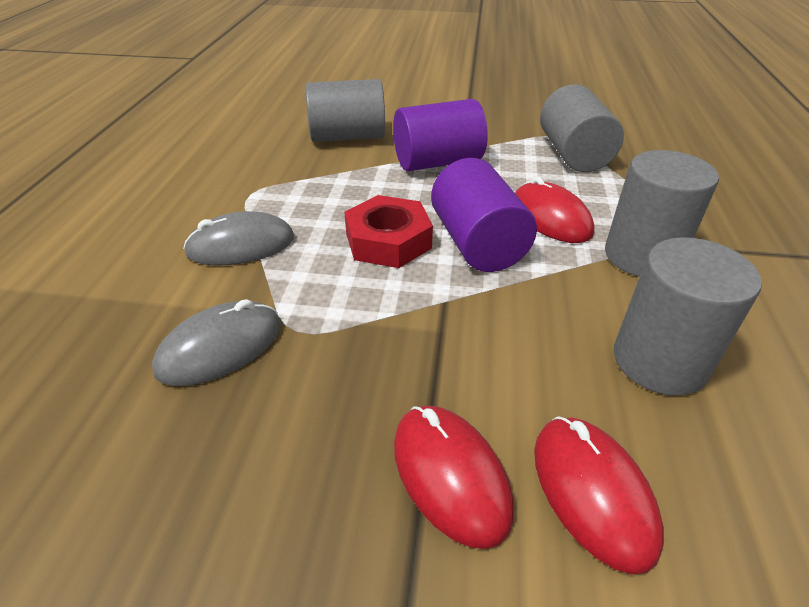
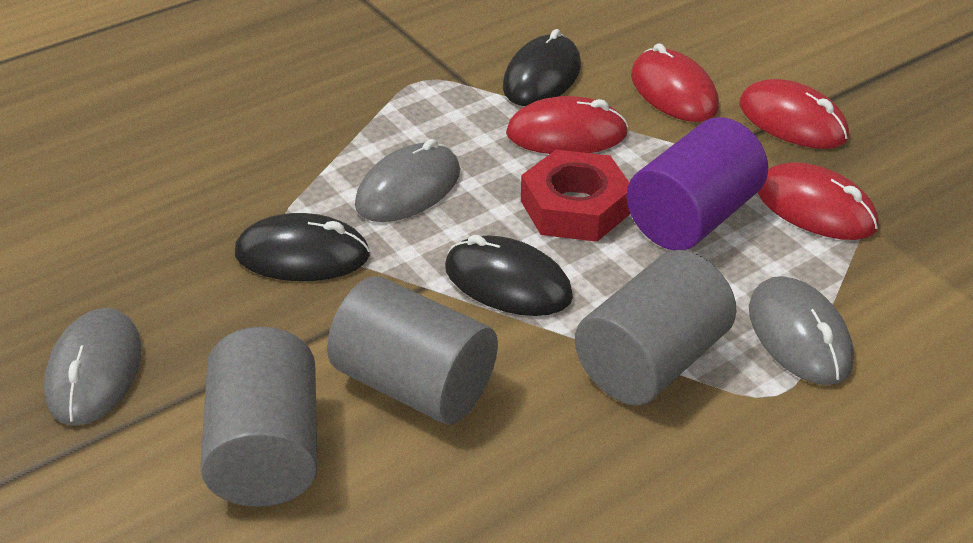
black mouse: 0 -> 3
grey cylinder: 4 -> 3
grey mouse: 2 -> 3
purple cylinder: 2 -> 1
red mouse: 3 -> 4

